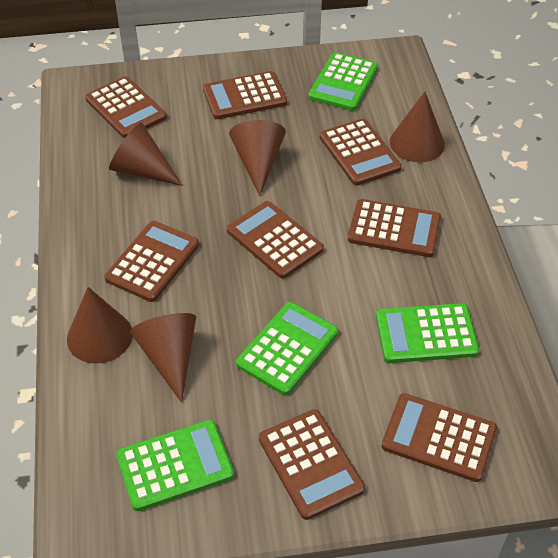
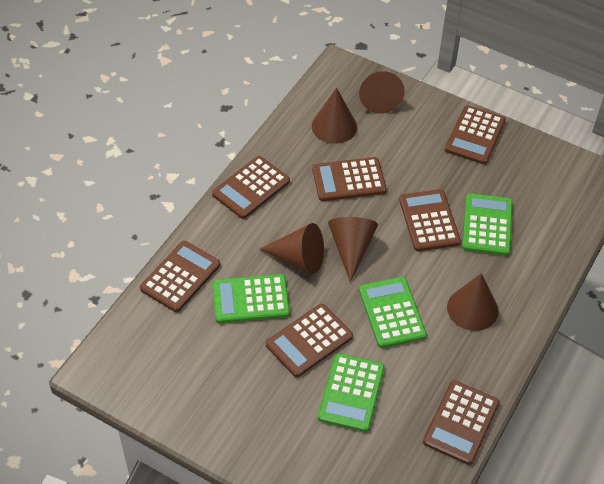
brown calculator: 8 -> 7

